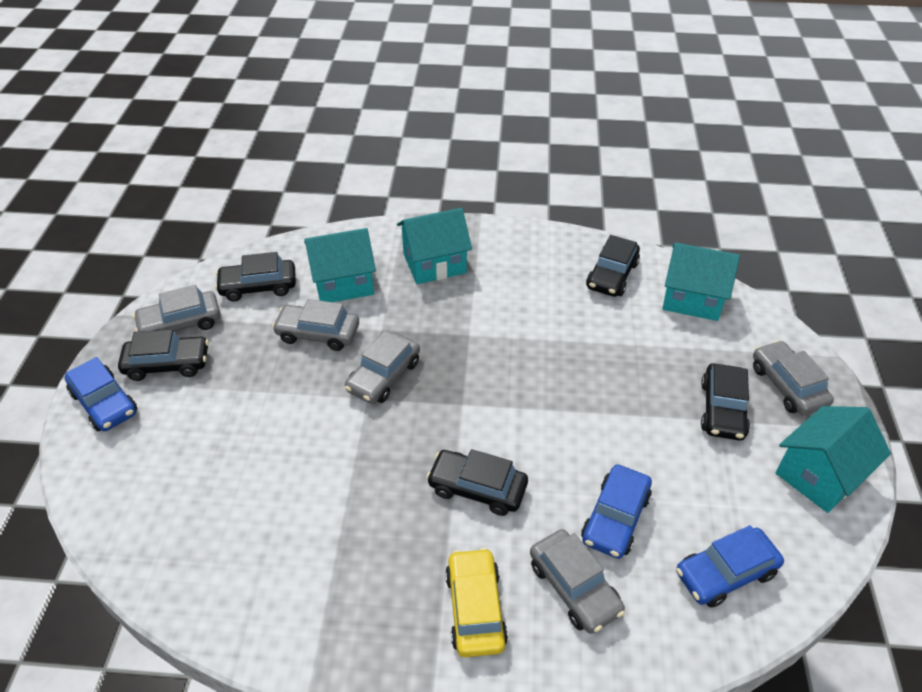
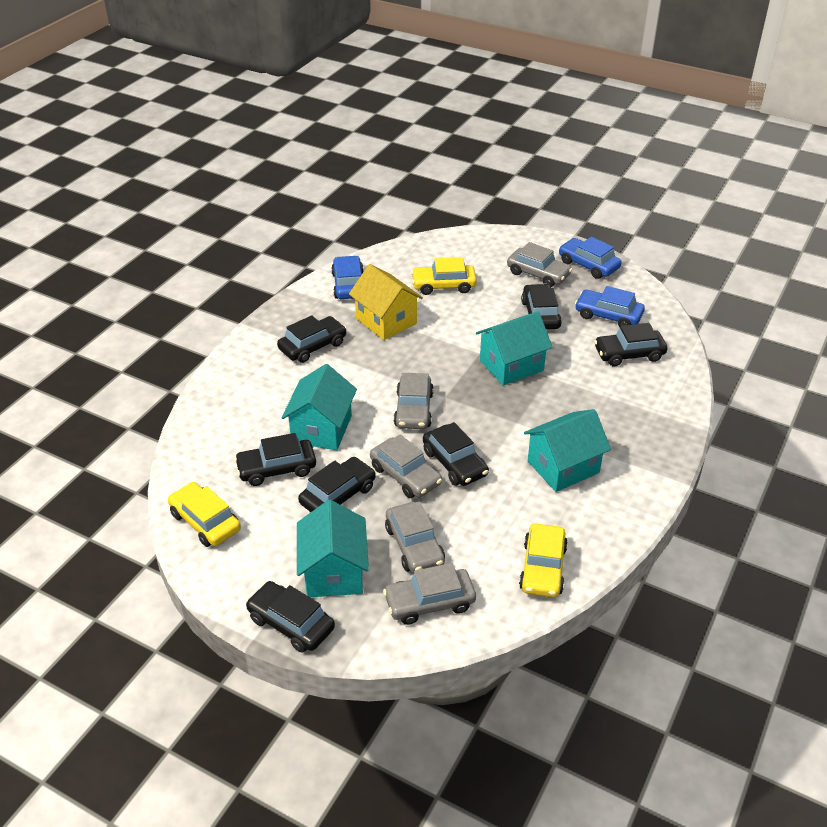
black car: 5 -> 7
yellow car: 1 -> 3
yellow house: 0 -> 1

